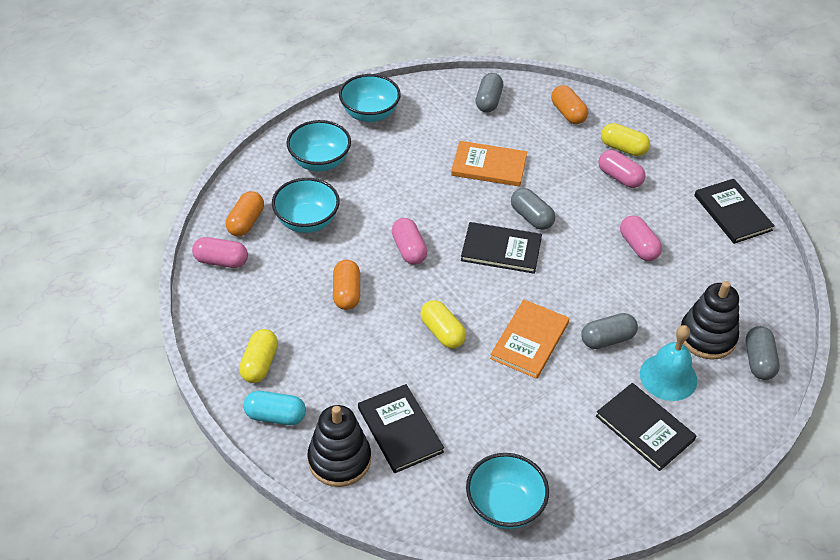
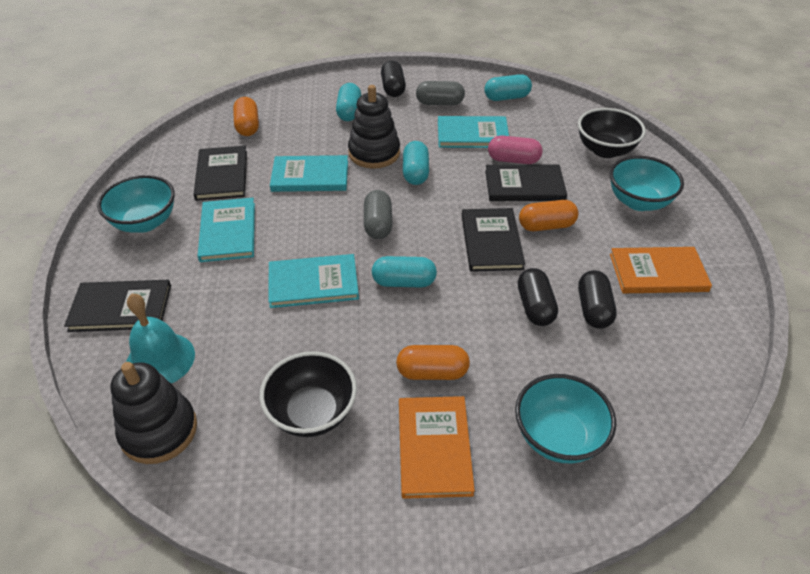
black bowl: 0 -> 2
black capsule: 0 -> 3
grey capsule: 4 -> 2
pink capsule: 4 -> 1
turquoise book: 0 -> 4
turquoise bowl: 4 -> 3
turquoise capsule: 1 -> 4
yellow capsule: 3 -> 0

